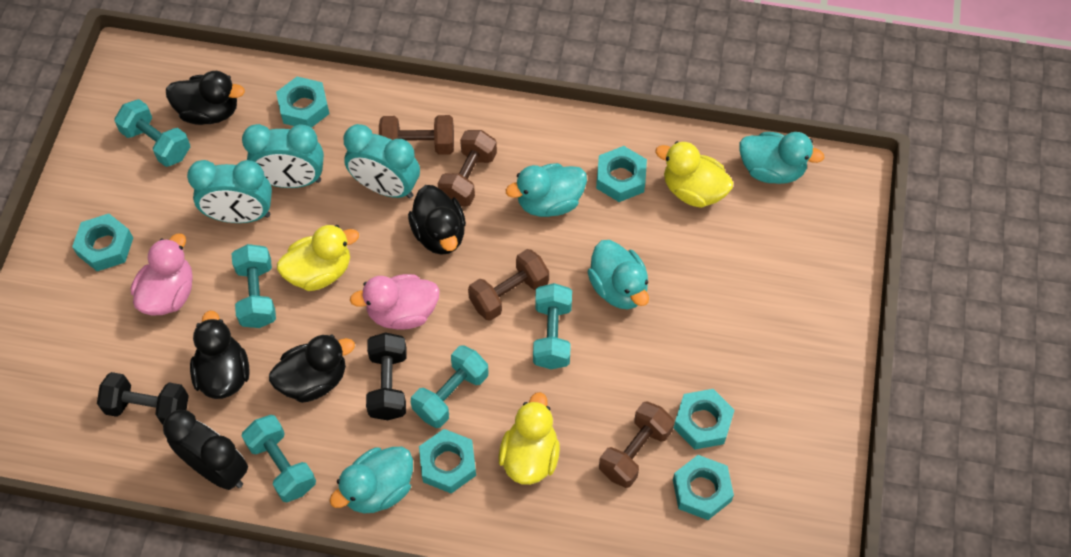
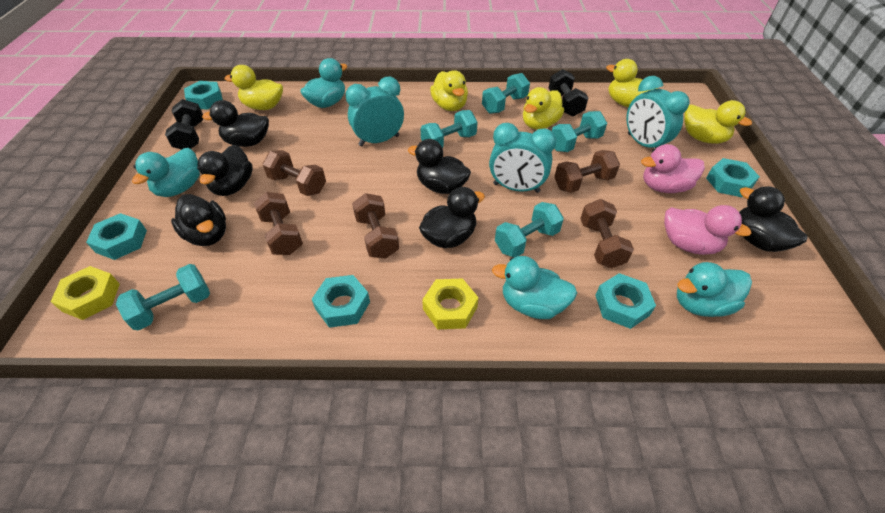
black clock: 1 -> 0
black duck: 4 -> 6
brown dumbbell: 4 -> 5
turquoise nut: 6 -> 5
yellow duck: 3 -> 5
yellow nut: 0 -> 2

